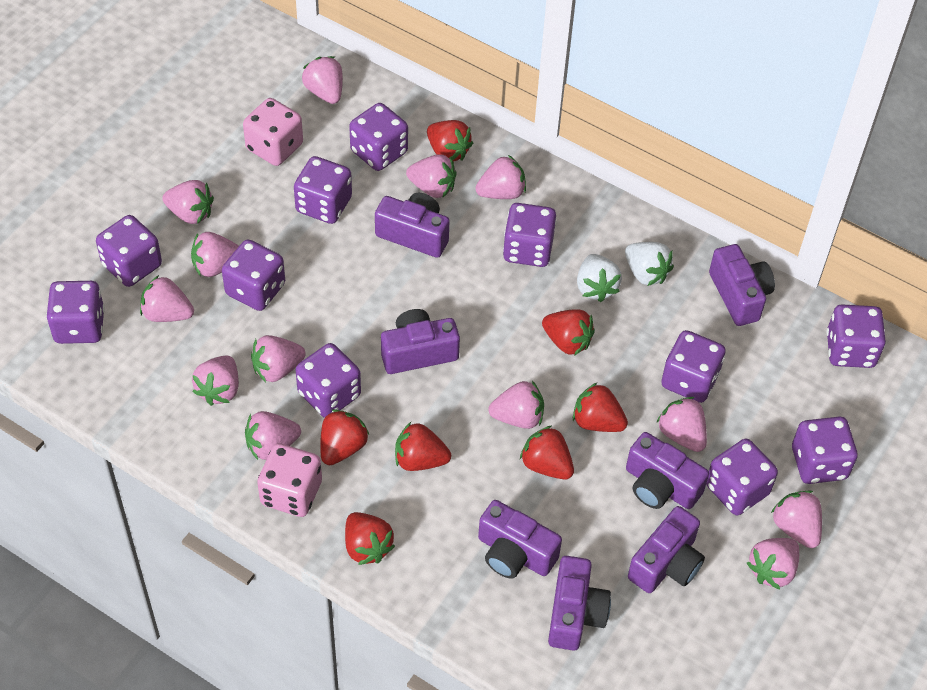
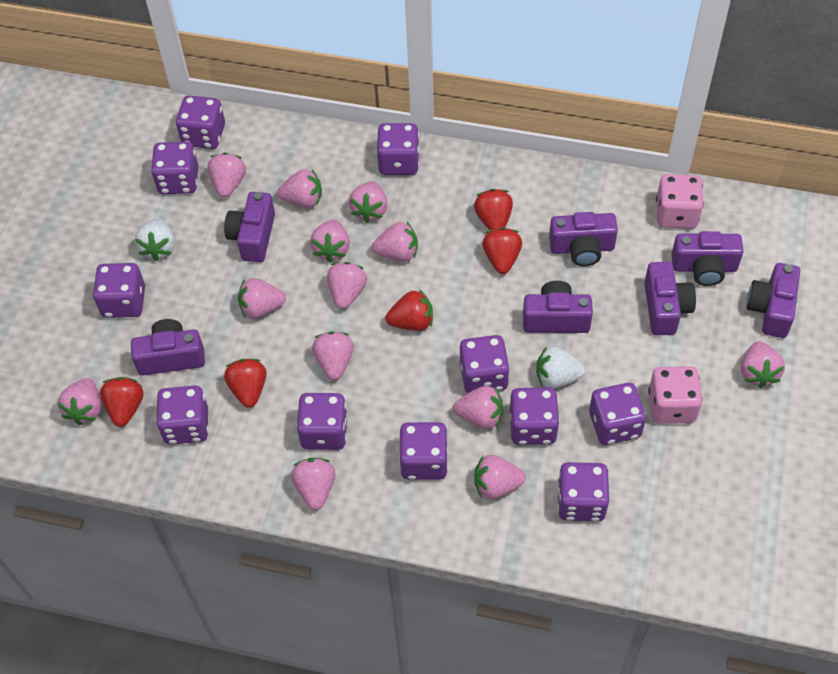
red strawberry: 7 -> 5

